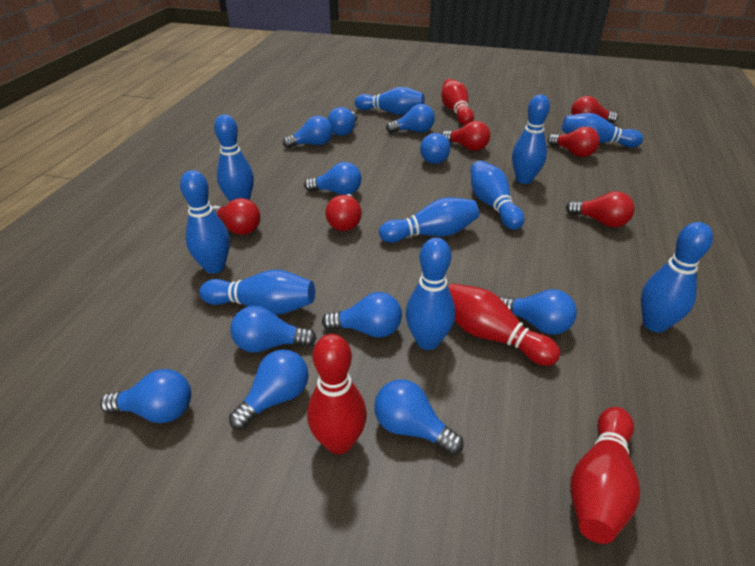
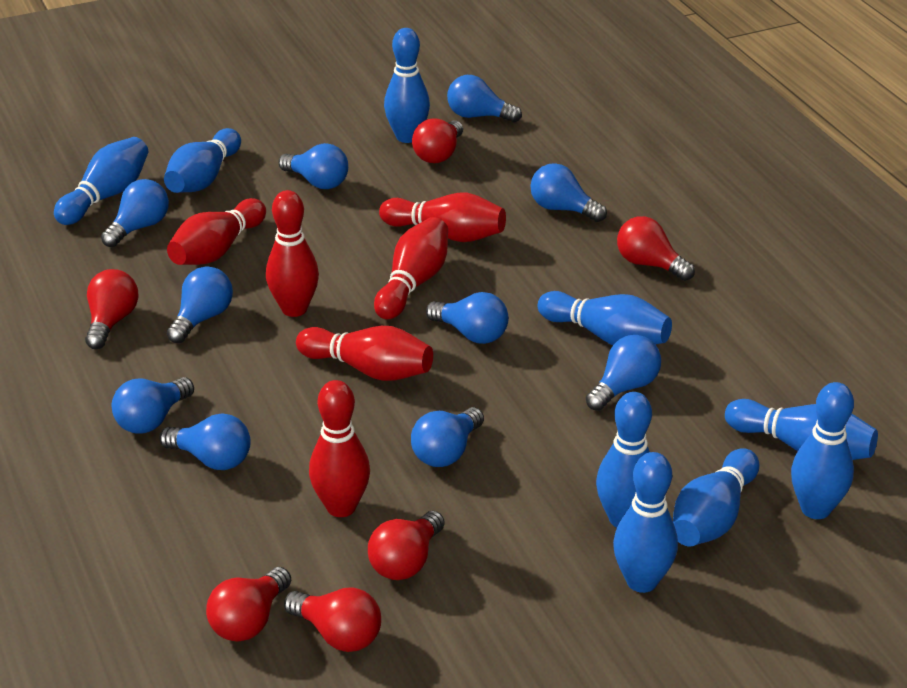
blue bowling pin: 10 -> 9
blue light bulb: 11 -> 10
red bowling pin: 4 -> 6

